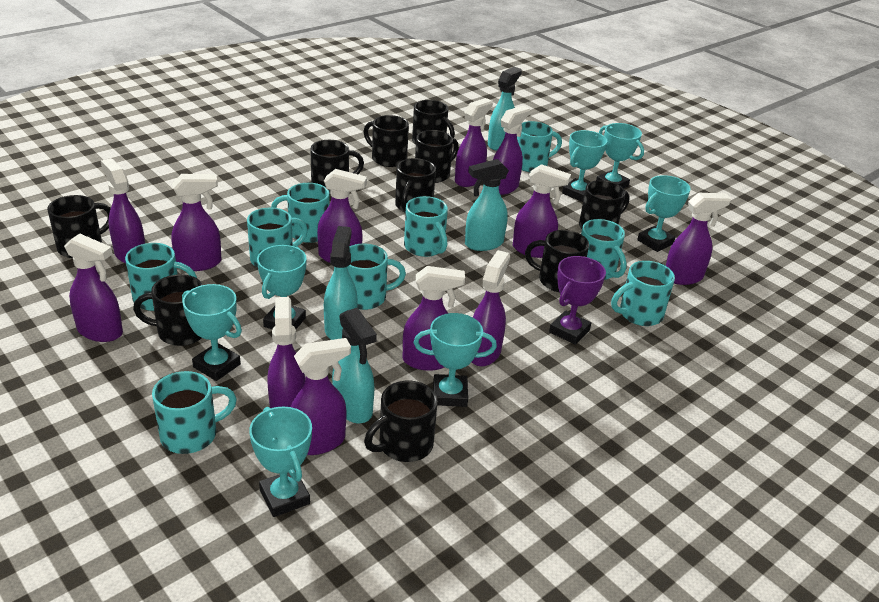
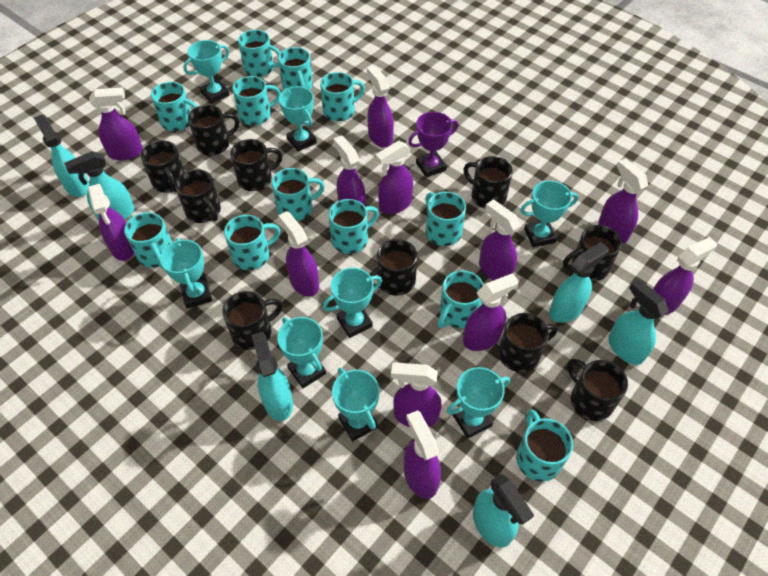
turquoise mug: 9 -> 12
turquoise spray bottle: 4 -> 6
turquoise trophy: 7 -> 8

